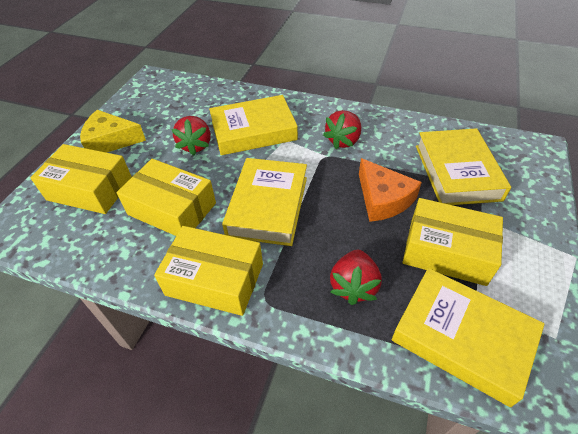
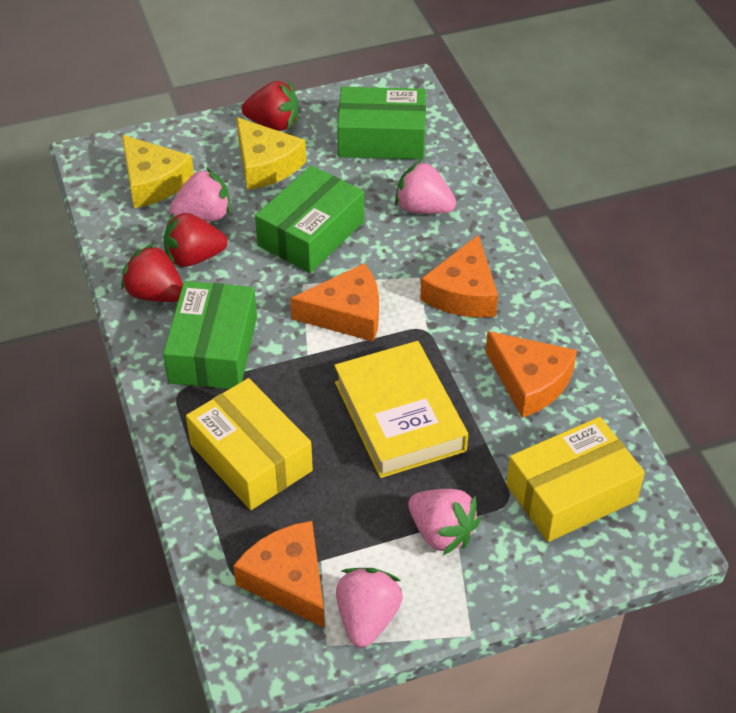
green box: 0 -> 3
orange cheese: 1 -> 4
pink strawberry: 0 -> 4
yellow book: 4 -> 1
yellow box: 4 -> 2
yellow cheese: 1 -> 2

